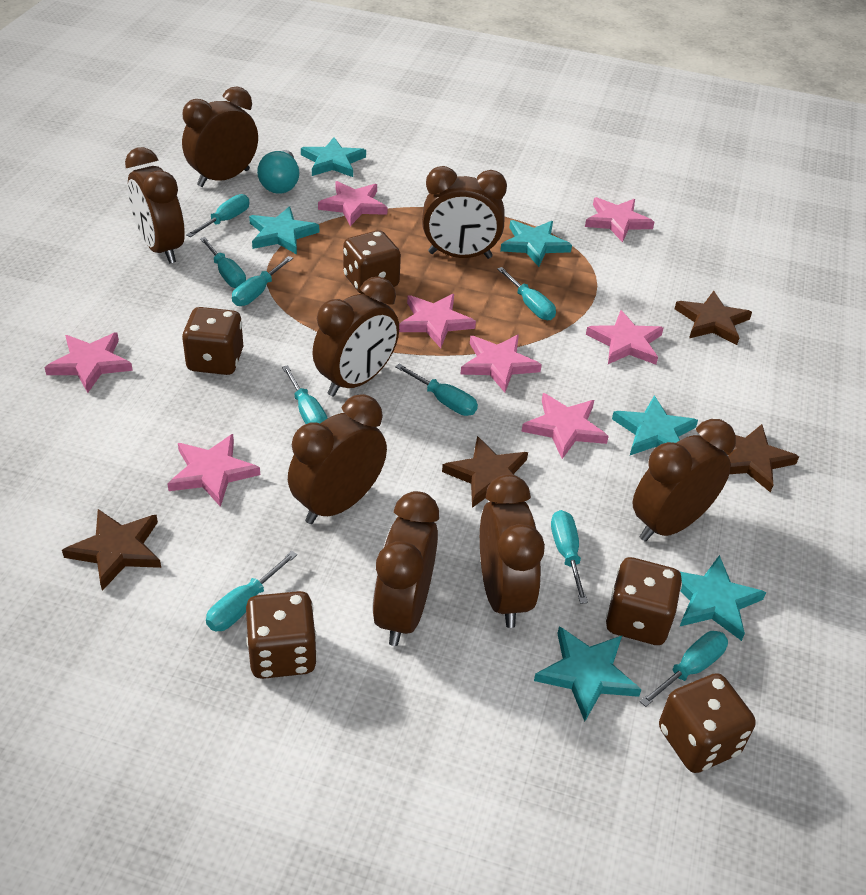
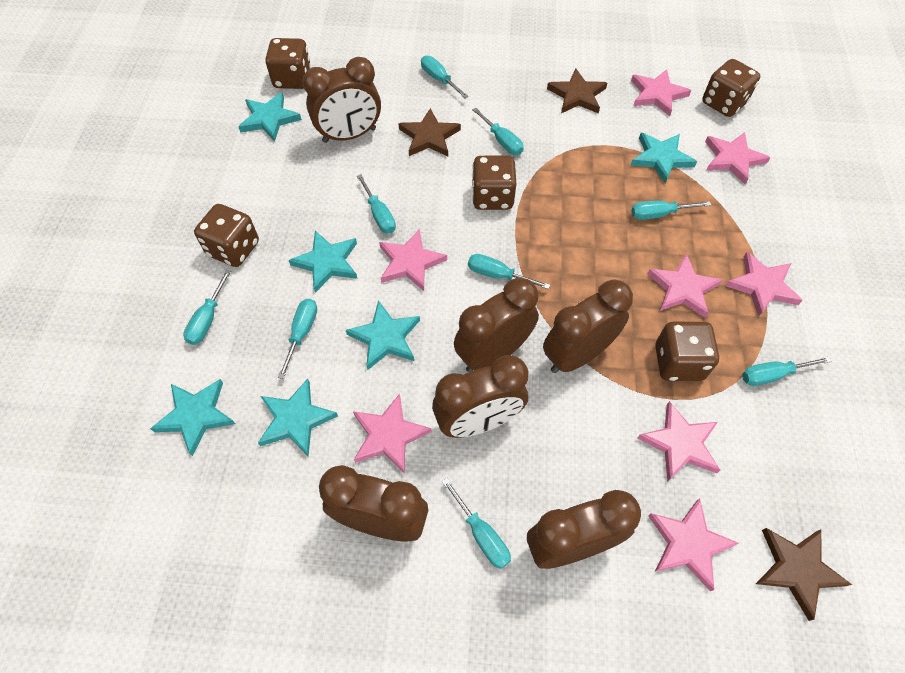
brown clock: 8 -> 6
brown star: 4 -> 3
turquoise light bulb: 1 -> 0

